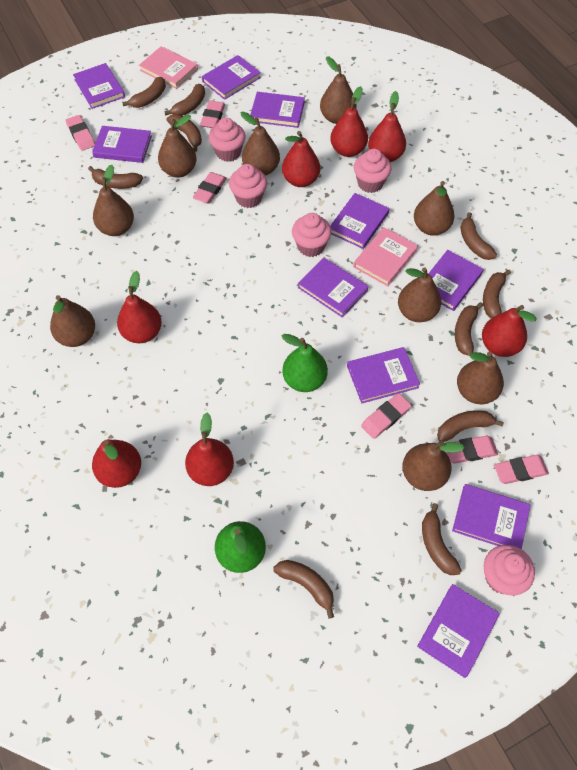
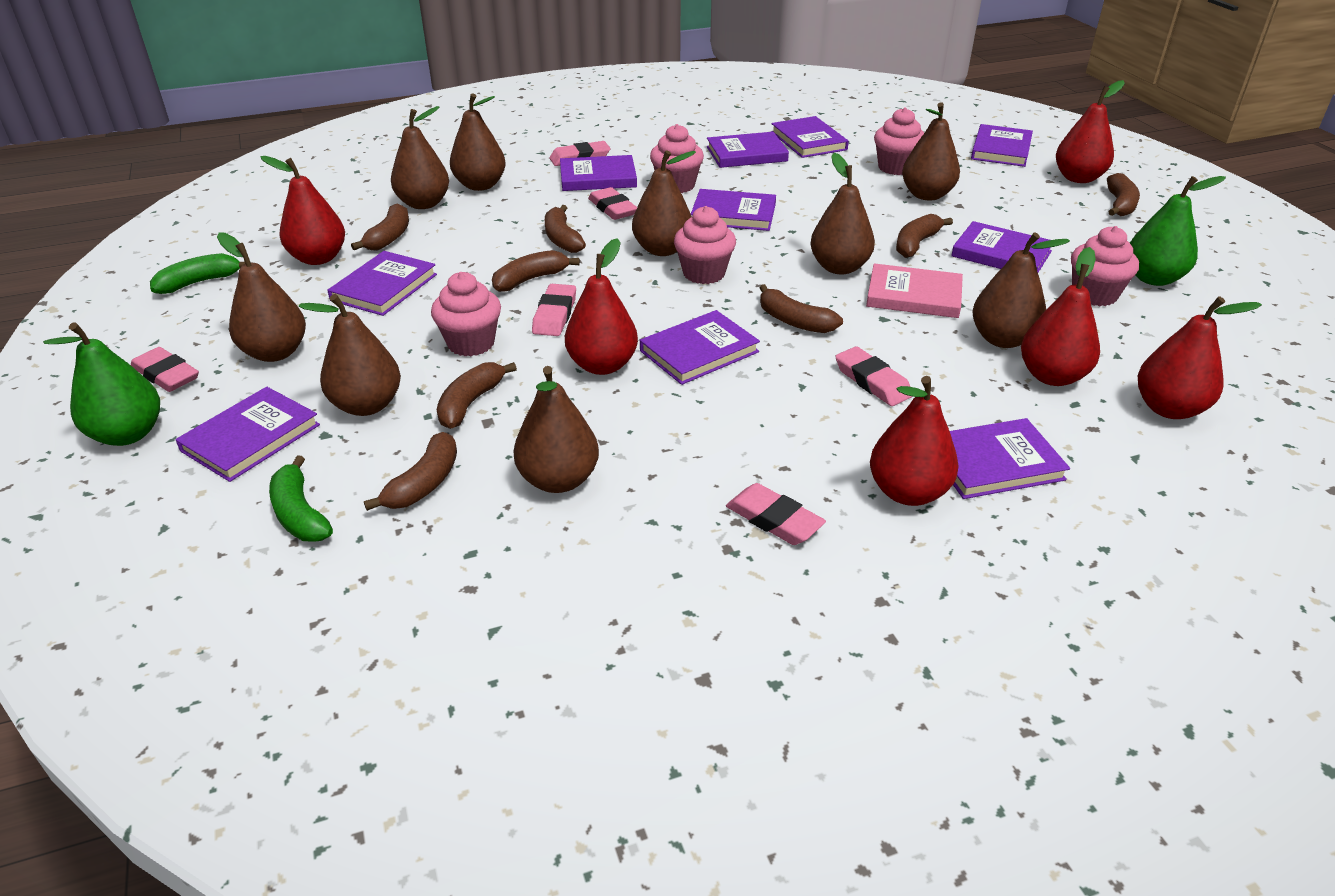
brown banana: 10 -> 8
green banana: 0 -> 2
pink book: 2 -> 1
red pear: 7 -> 6

